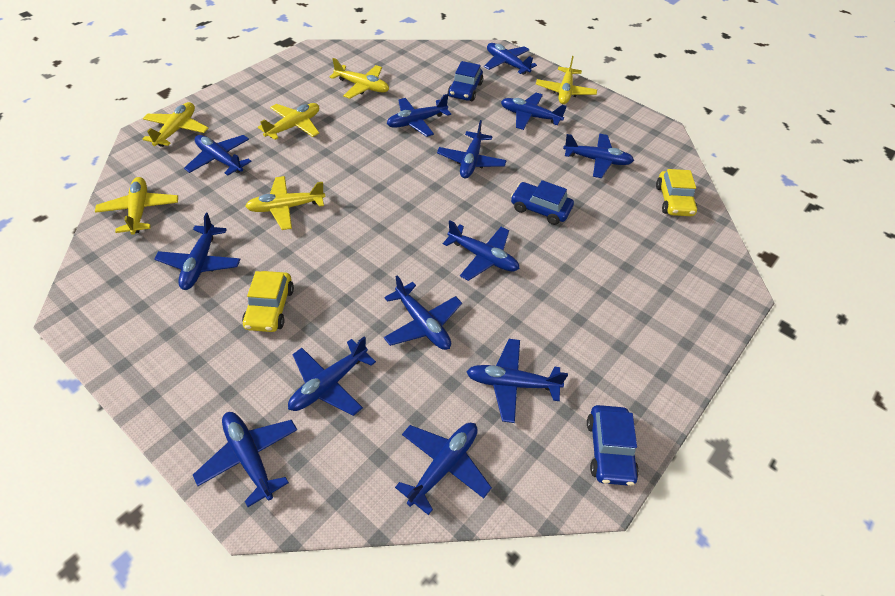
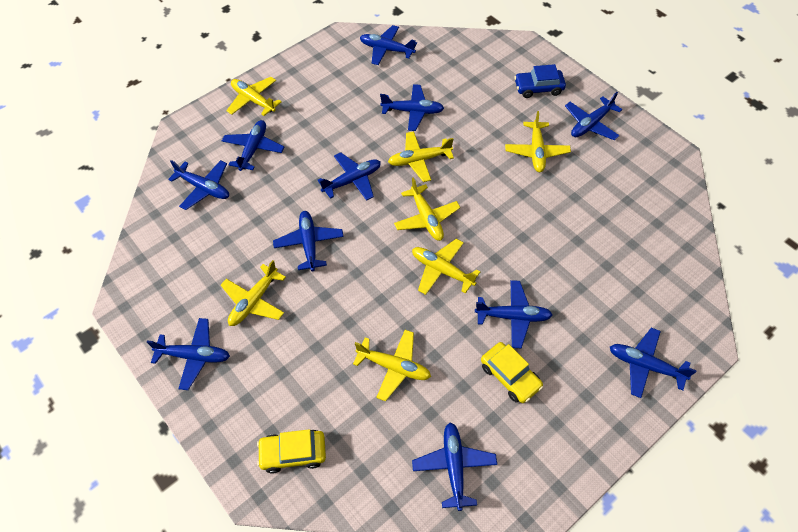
blue car: 3 -> 1
blue plane: 13 -> 11
yellow plane: 6 -> 7

